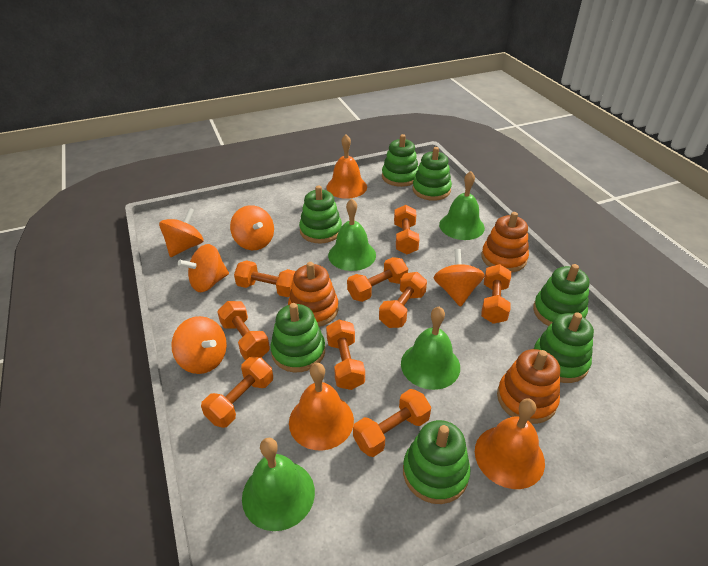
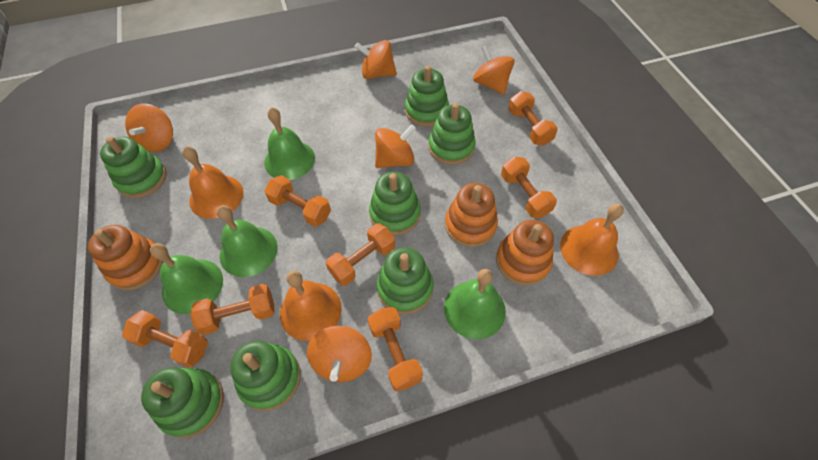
orange dumbbell: 9 -> 7

